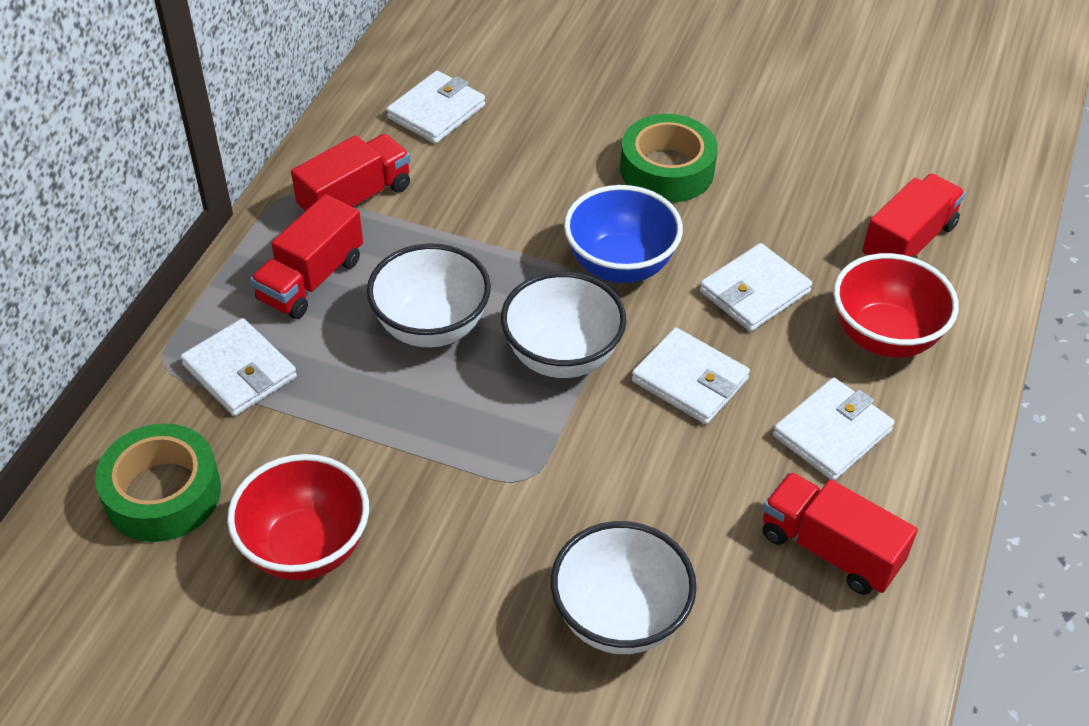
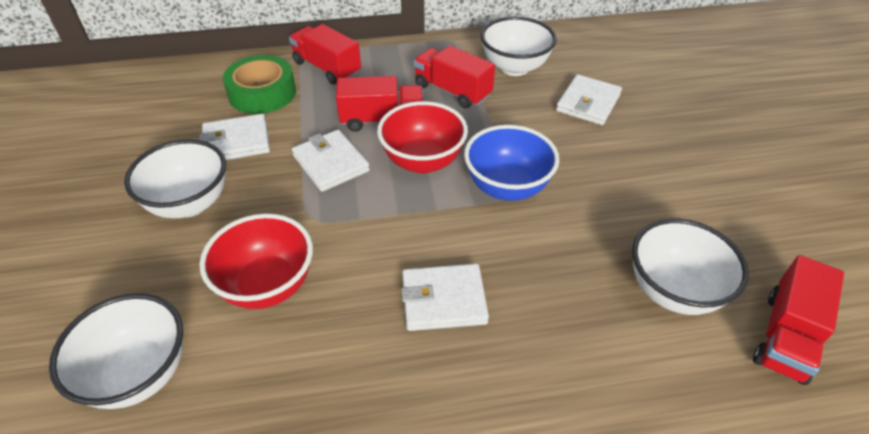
green tape: 2 -> 1
white bowl: 3 -> 4
white wallet: 5 -> 4

